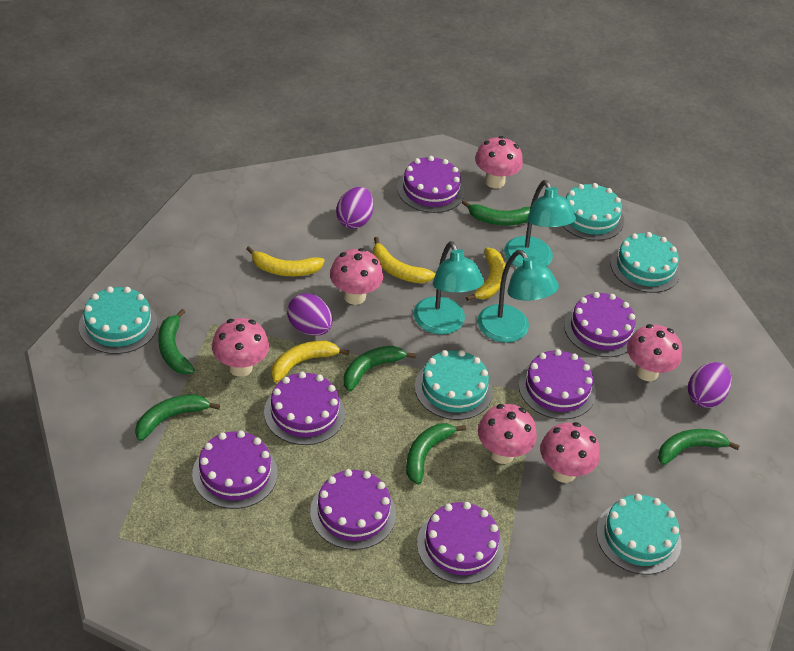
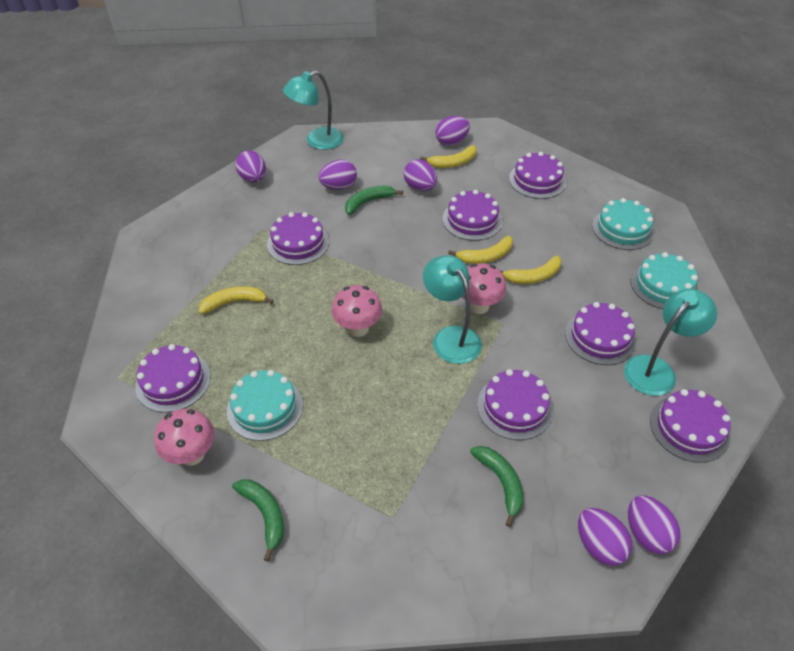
green banana: 6 -> 3
pink mushroom: 6 -> 3
purple egg: 3 -> 6
turquoise cake: 5 -> 3

